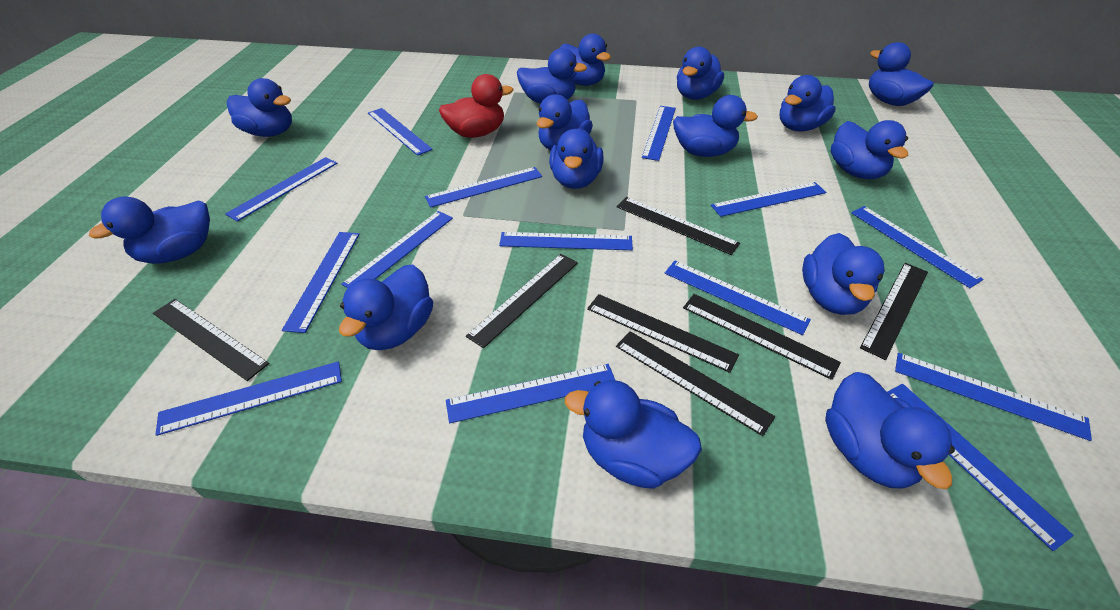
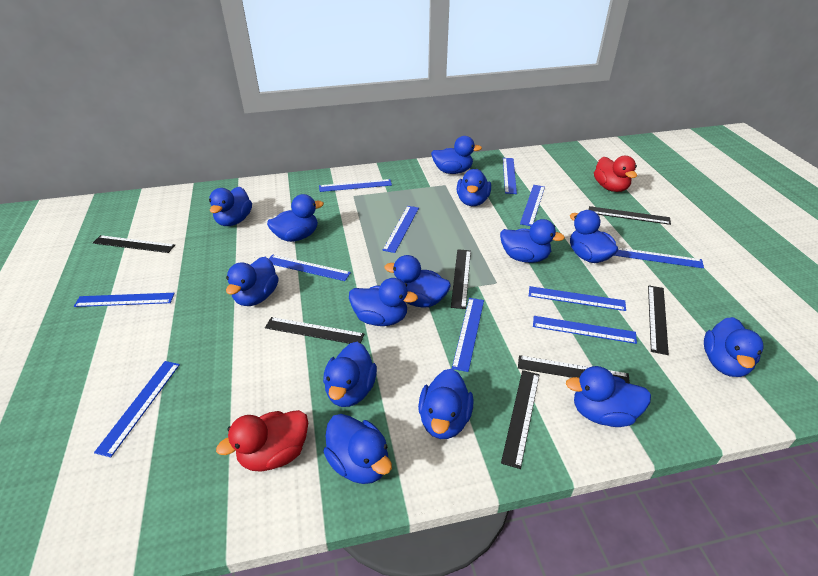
blue duck: 15 -> 14
blue ruler: 14 -> 11
red duck: 1 -> 2

